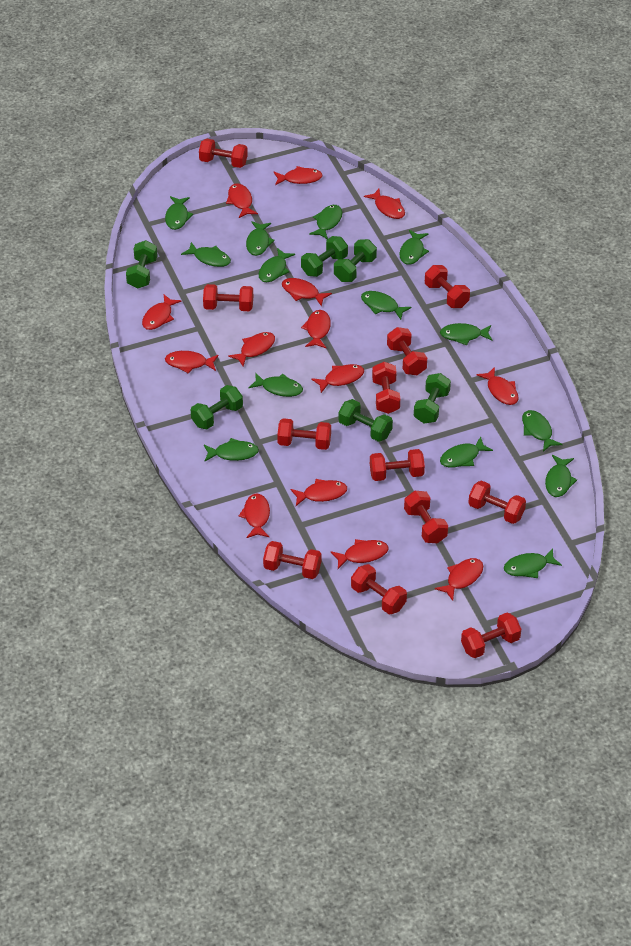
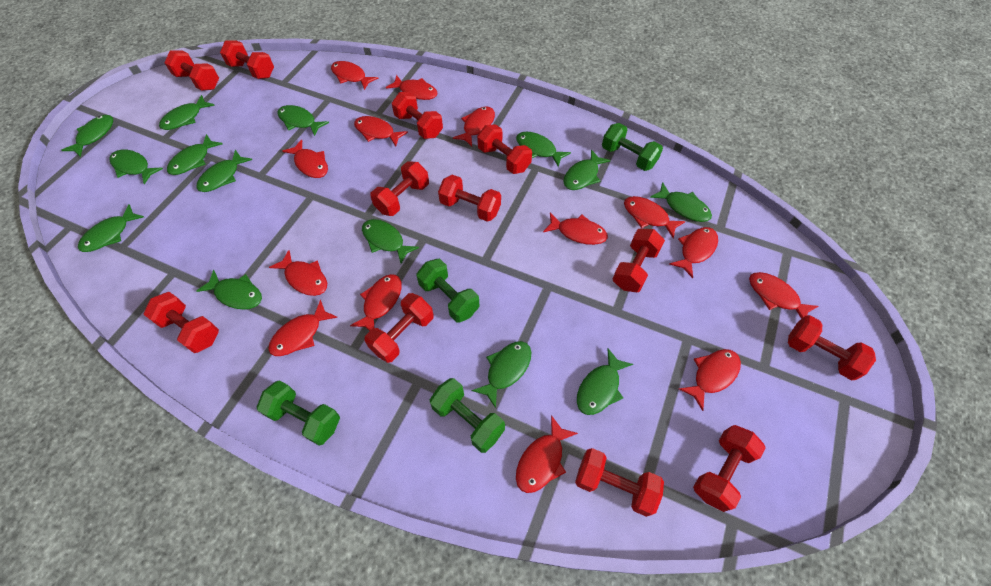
green dumbbell: 6 -> 4

